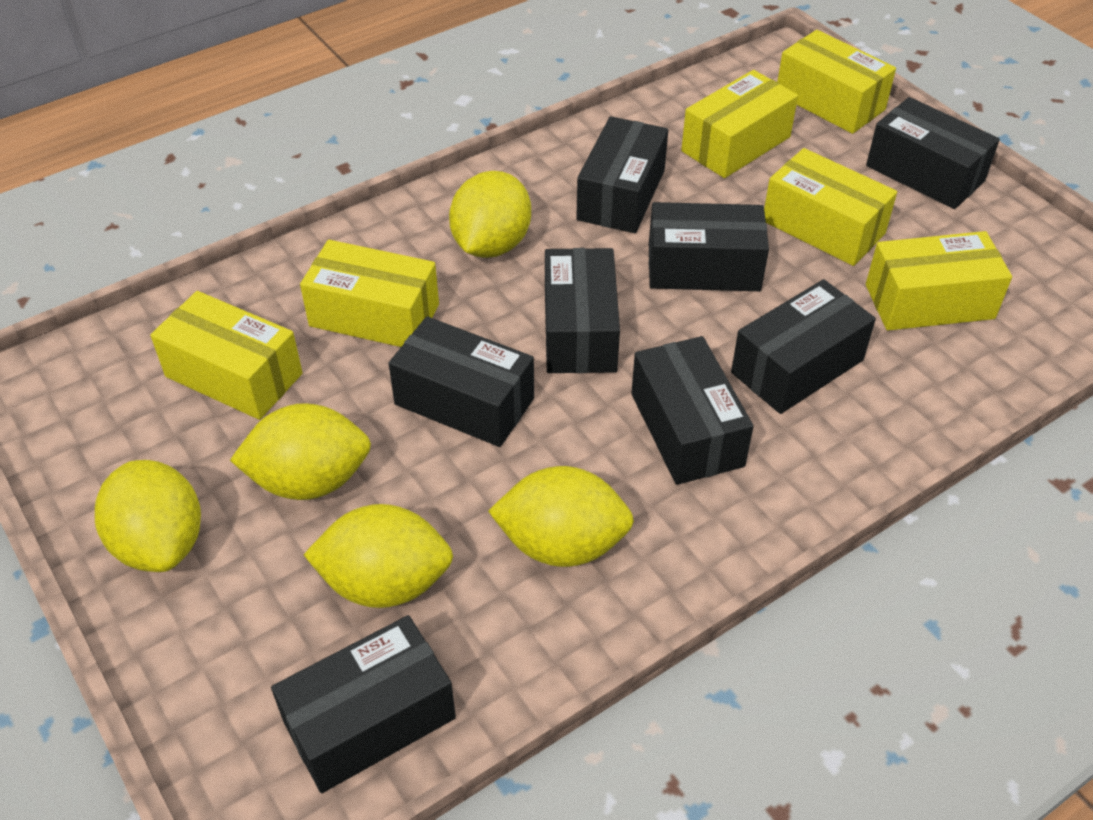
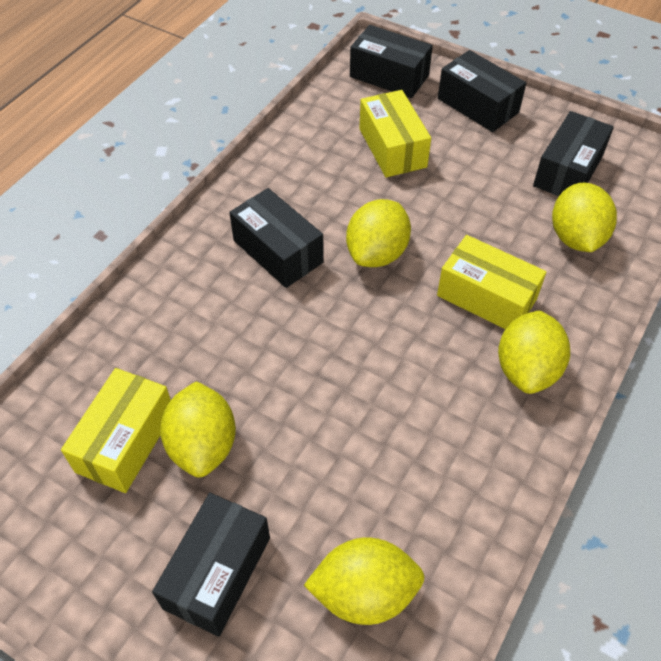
black box: 8 -> 5
yellow box: 6 -> 3

